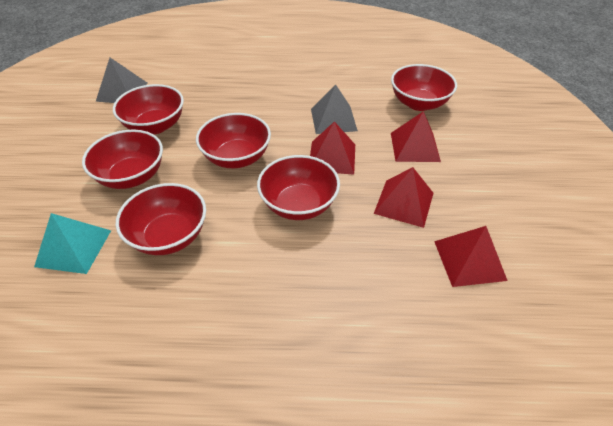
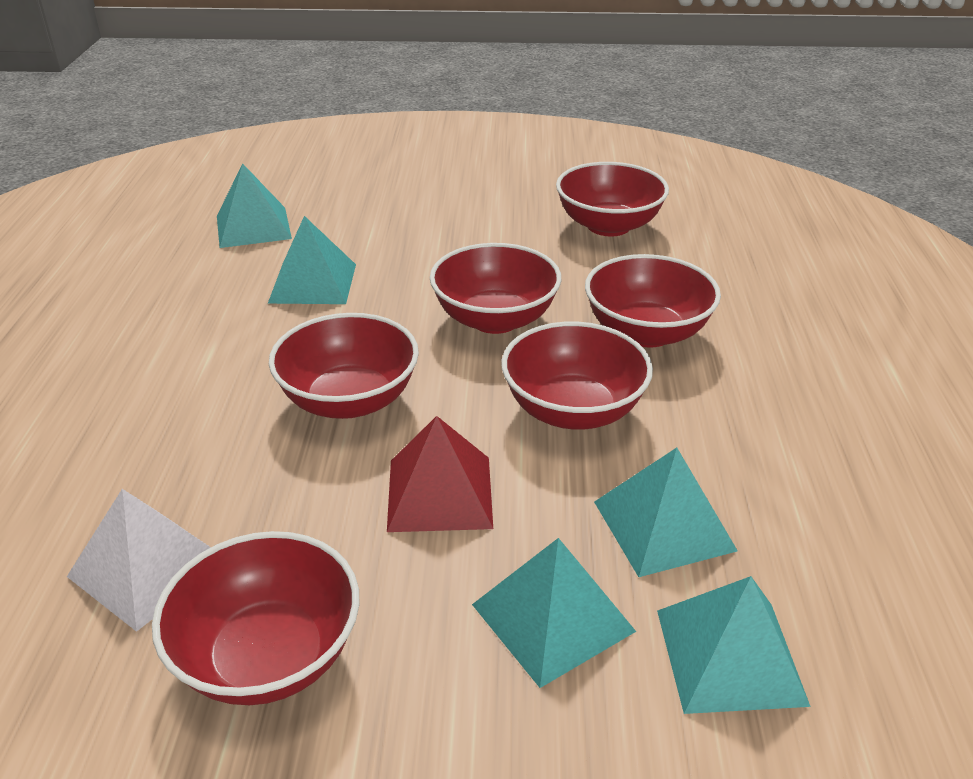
grey pyramid: 2 -> 0
red pyramid: 4 -> 1
turquoise pyramid: 1 -> 5
white pyramid: 0 -> 1

